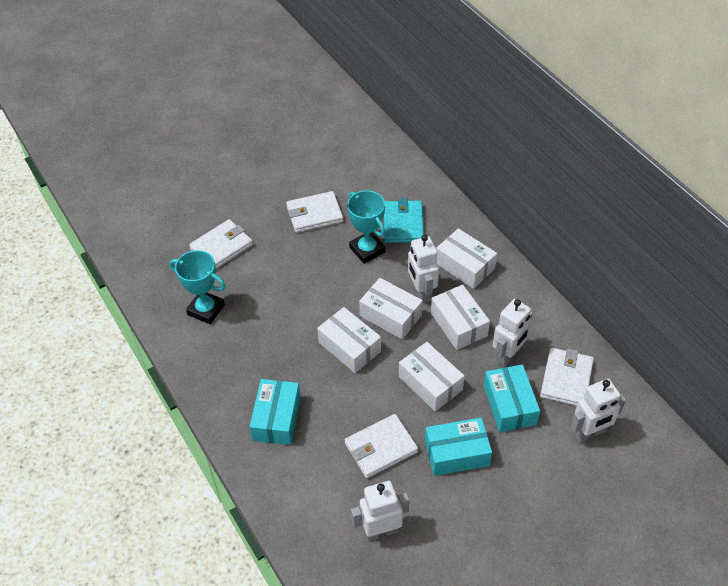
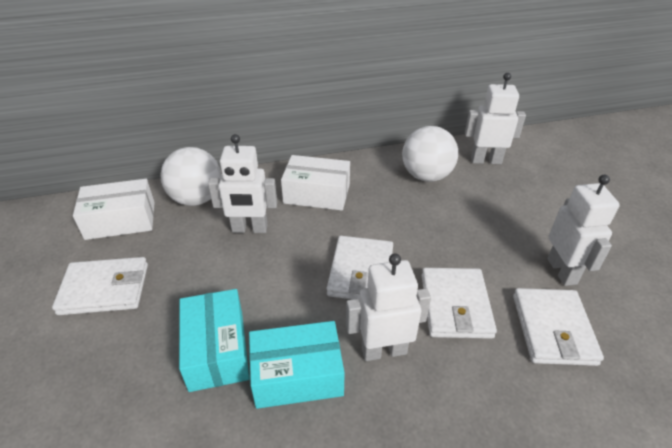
turquoise box: 3 -> 2
turquoise trophy: 2 -> 0
turquoise wallet: 1 -> 0
white ball: 0 -> 2
white box: 5 -> 2

